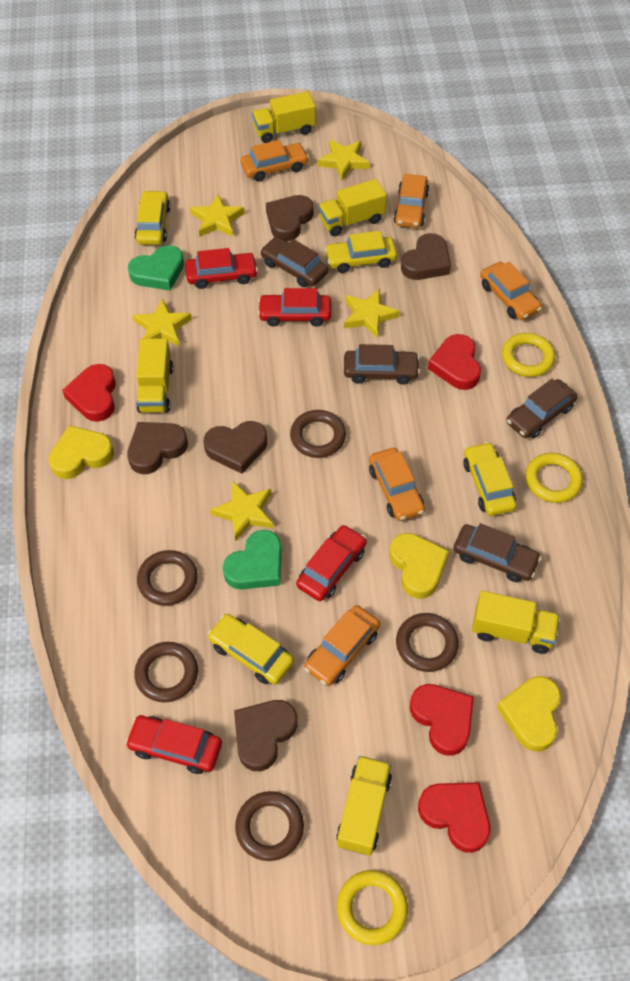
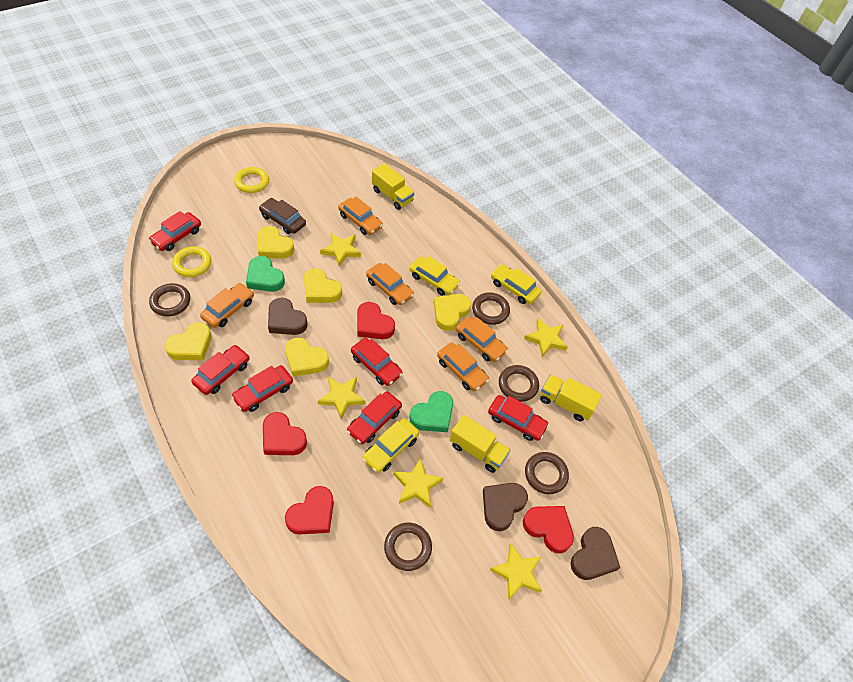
brown car: 4 -> 1
brown heart: 5 -> 3
red car: 4 -> 6
yellow car: 4 -> 3
yellow heart: 3 -> 5
yellow ring: 3 -> 2
yellow truck: 5 -> 3

